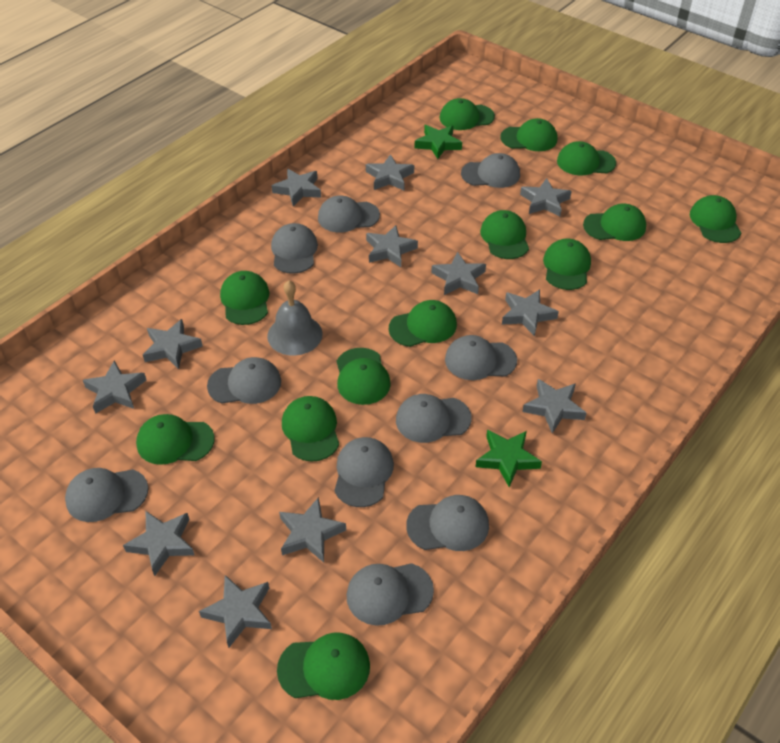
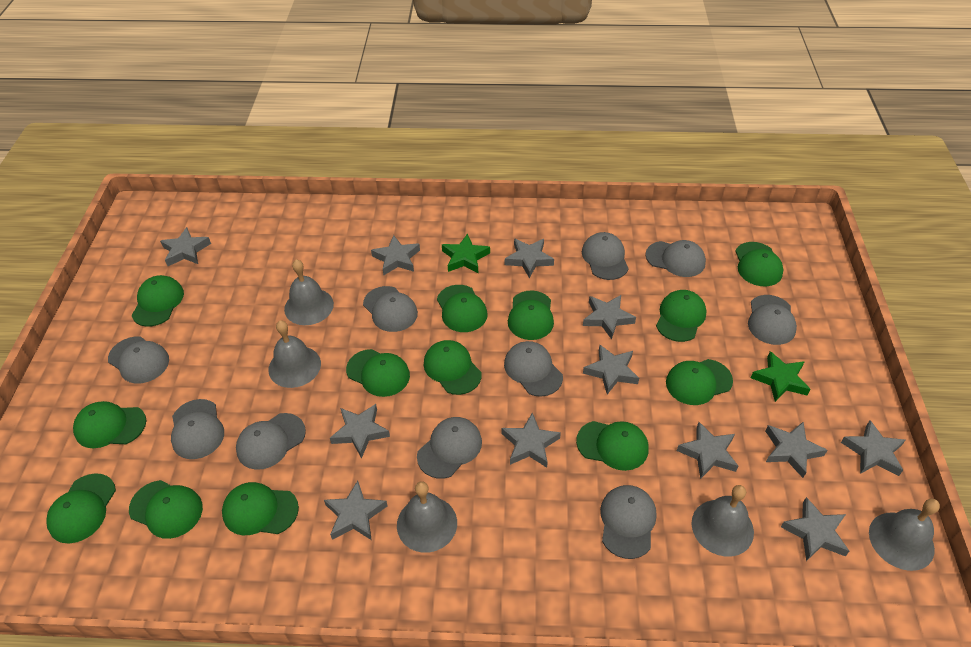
grey bell: 1 -> 5

